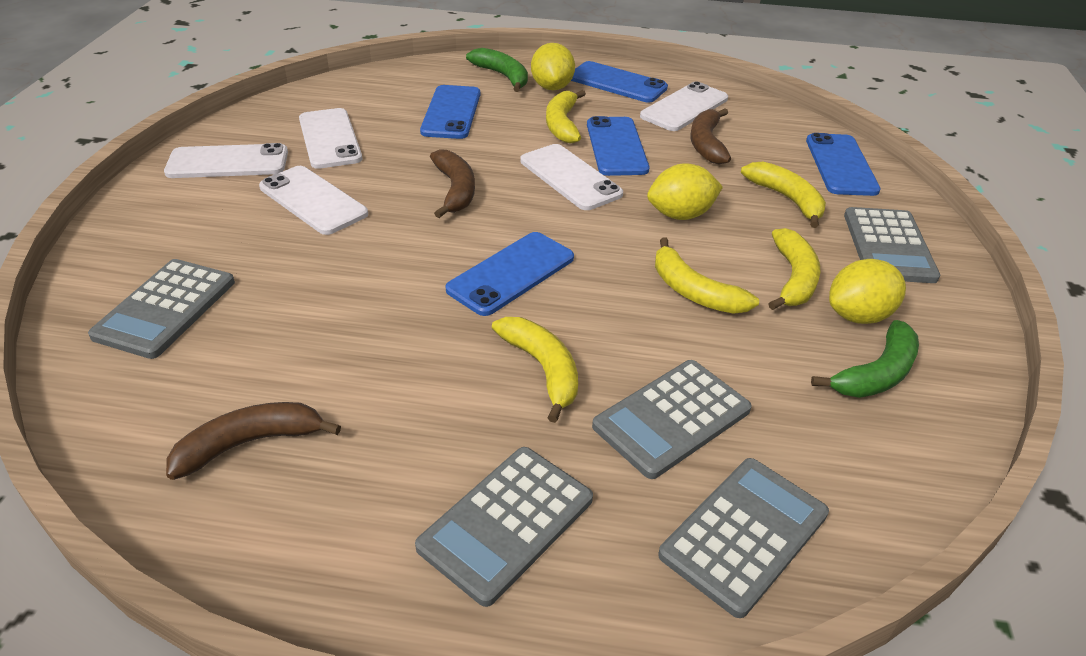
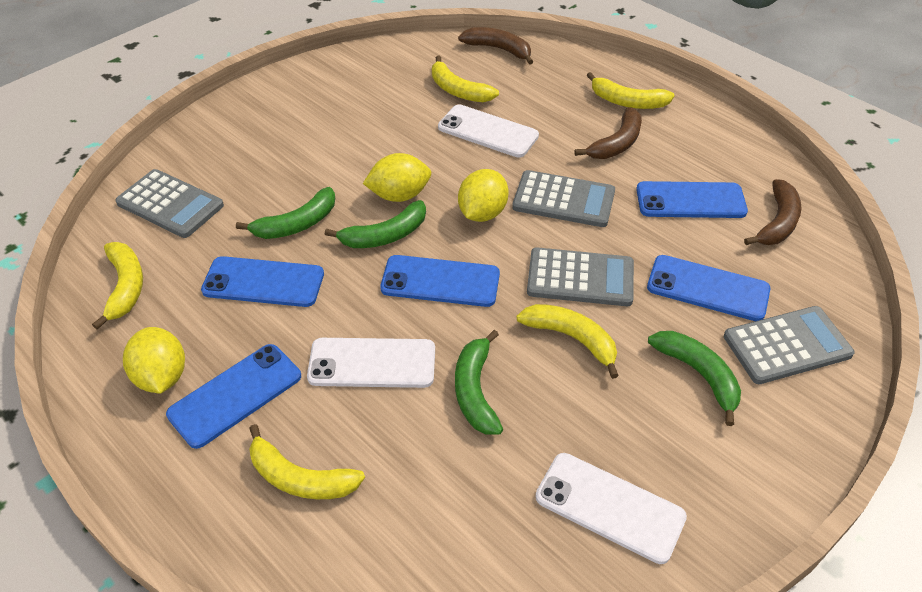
green banana: 2 -> 4
grey calculator: 5 -> 4
white phone: 5 -> 3

